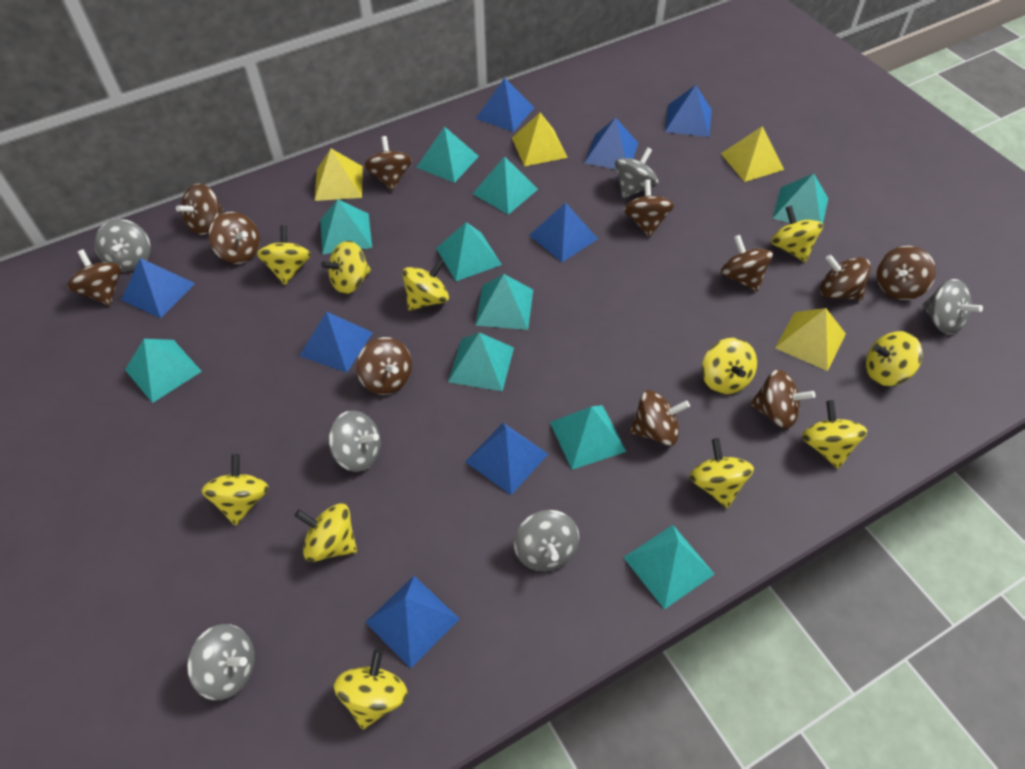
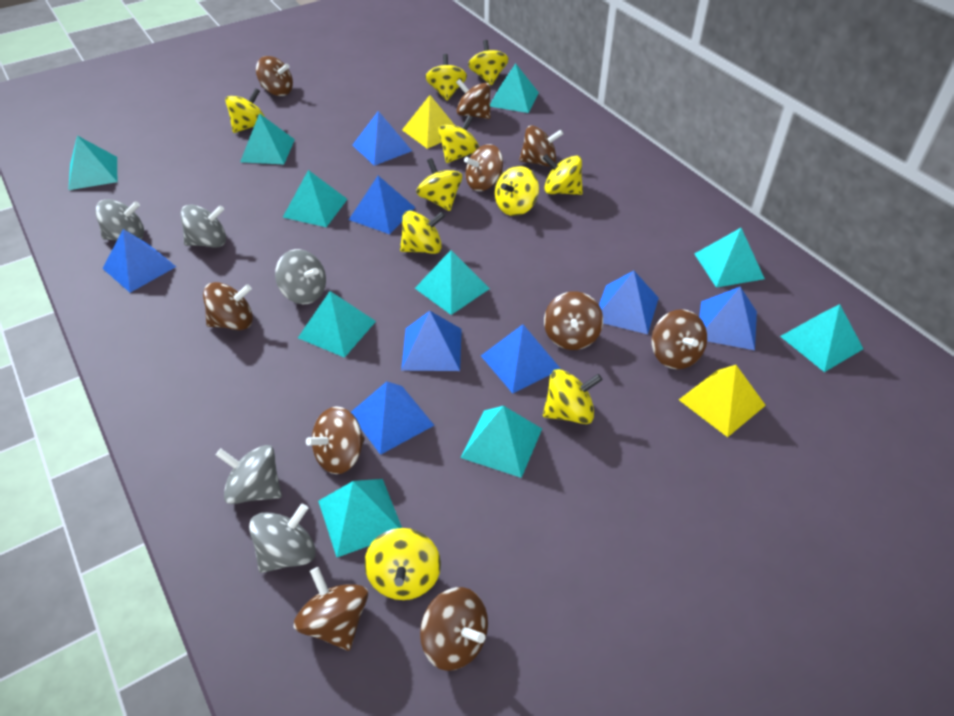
brown spinning top: 11 -> 10
grey spinning top: 6 -> 5
yellow pyramid: 4 -> 2
yellow spinning top: 11 -> 10

